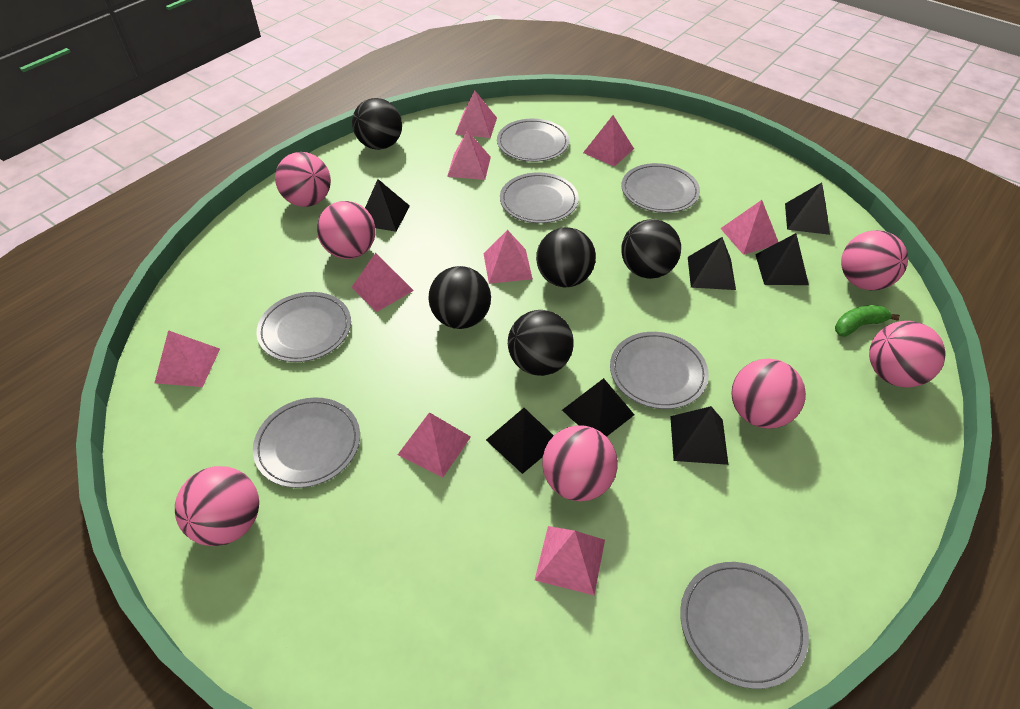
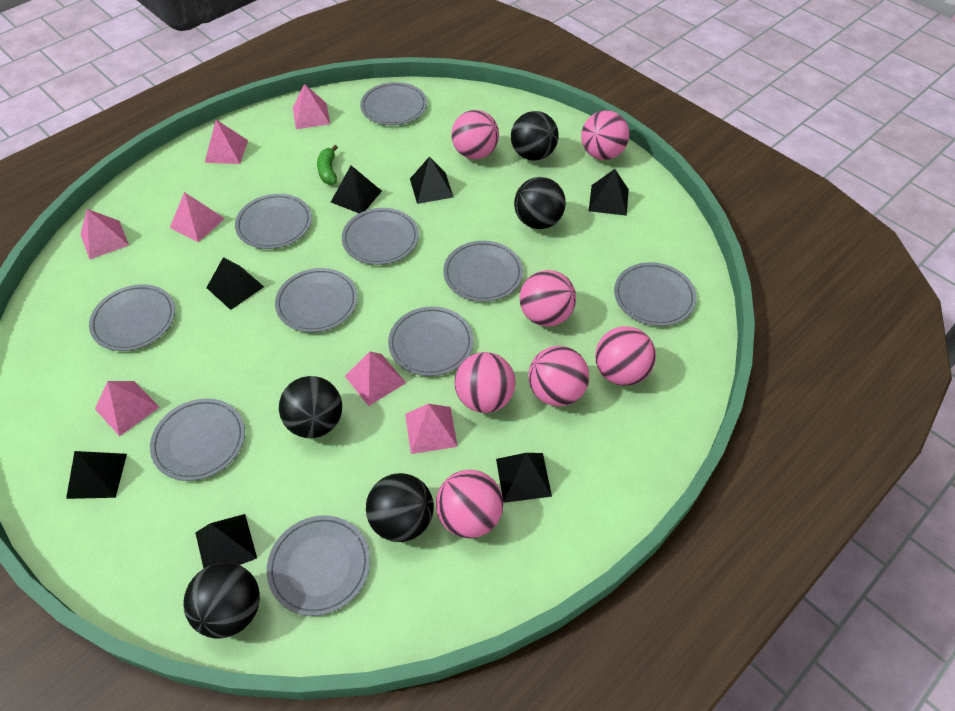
grey plate: 7 -> 10
pink pyramid: 9 -> 7

